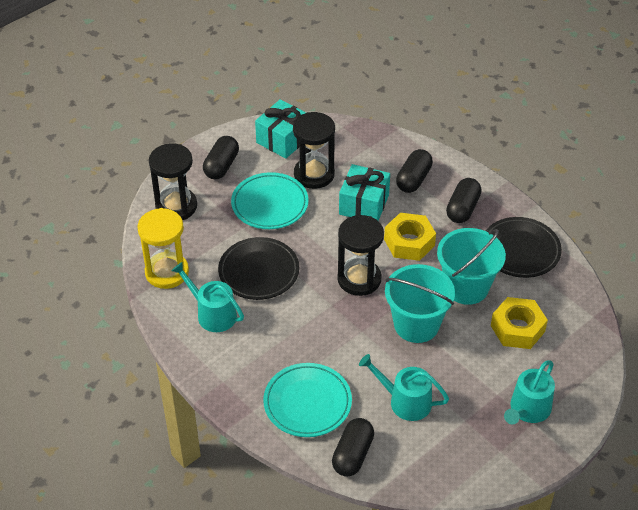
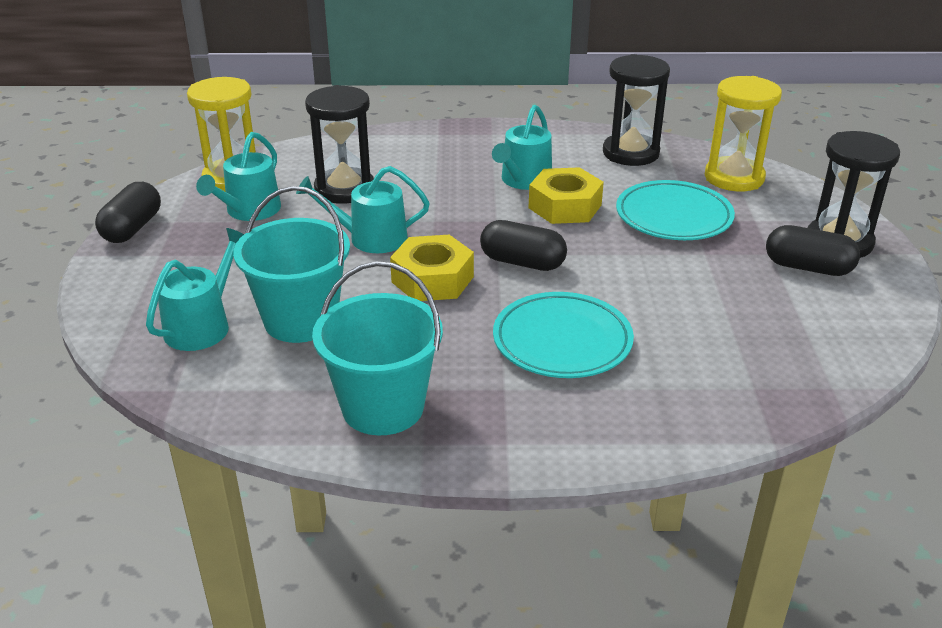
black capsule: 4 -> 3
black plate: 2 -> 0
turquoise gift: 2 -> 0
turquoise watering can: 3 -> 4
yellow hourglass: 1 -> 2

